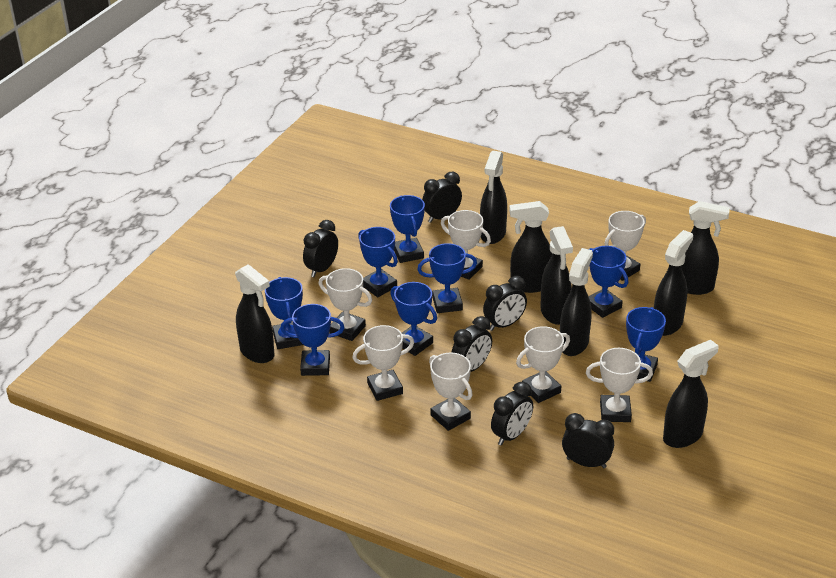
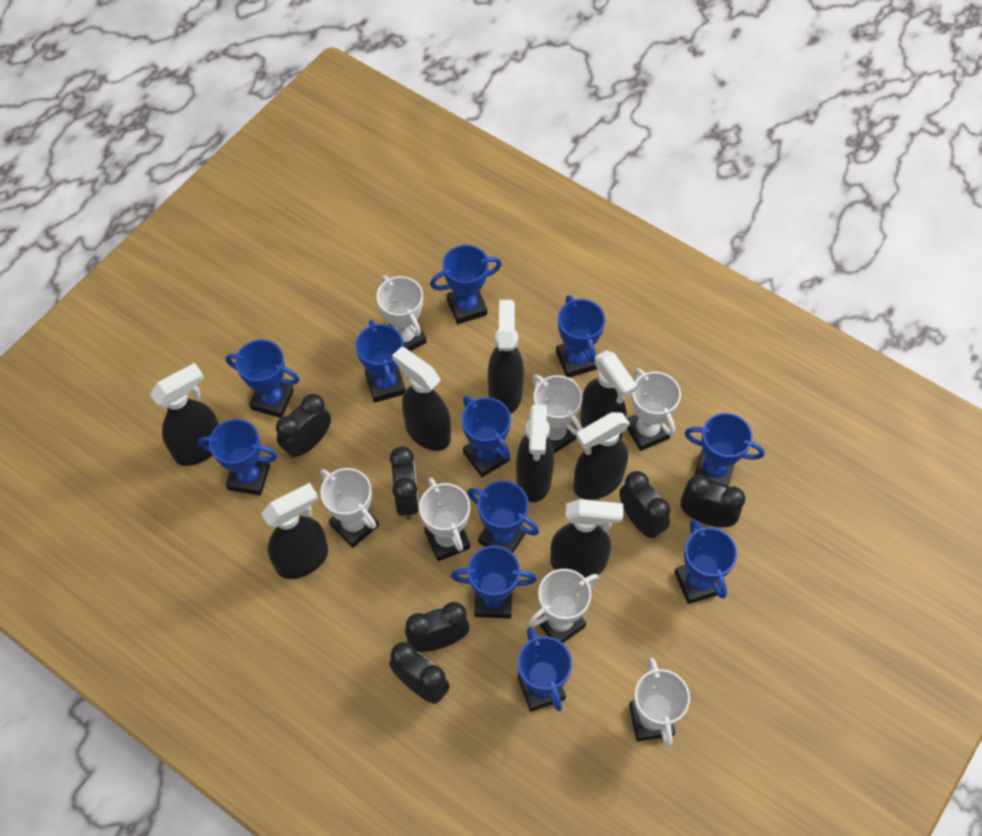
blue trophy: 8 -> 11

